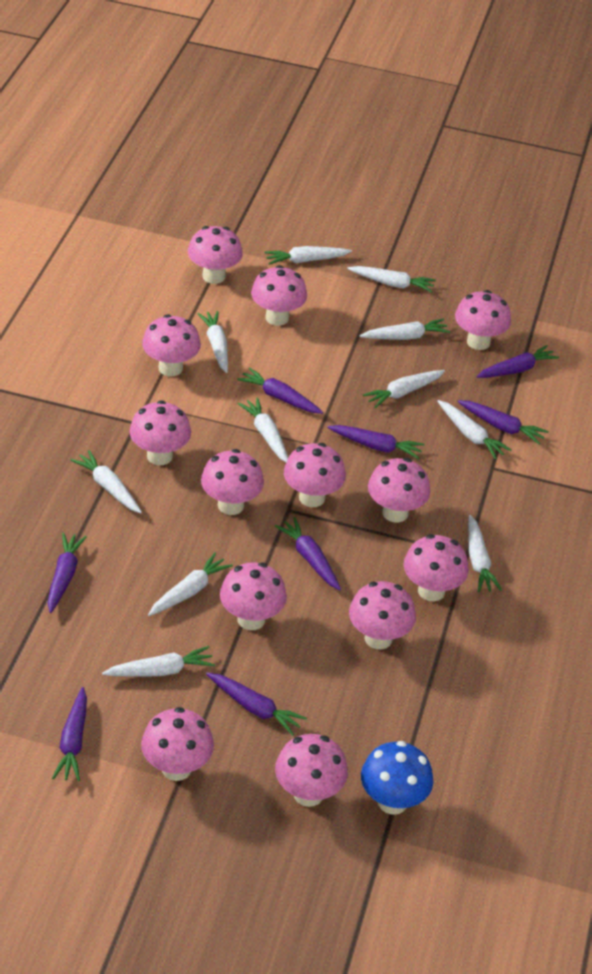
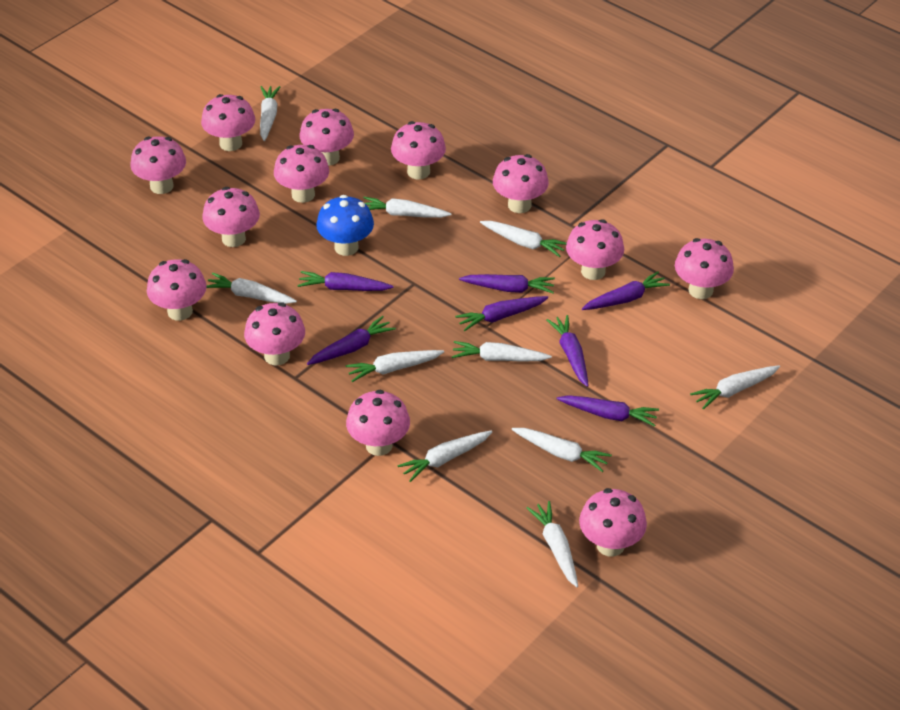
purple carrot: 8 -> 7
white carrot: 11 -> 10

